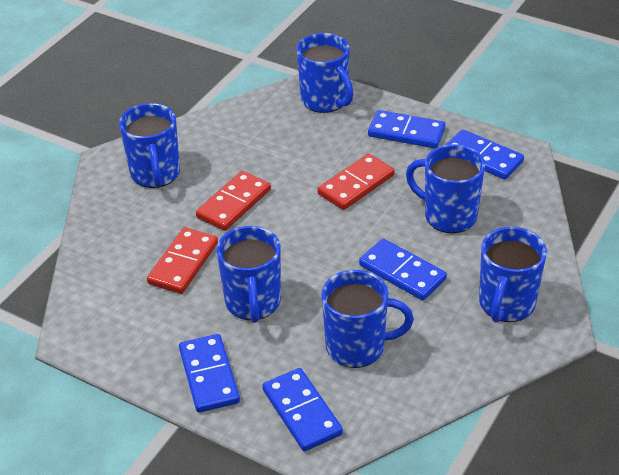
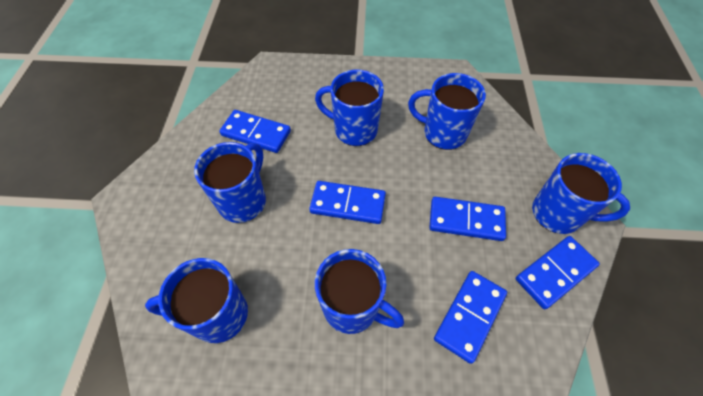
red domino: 3 -> 0

